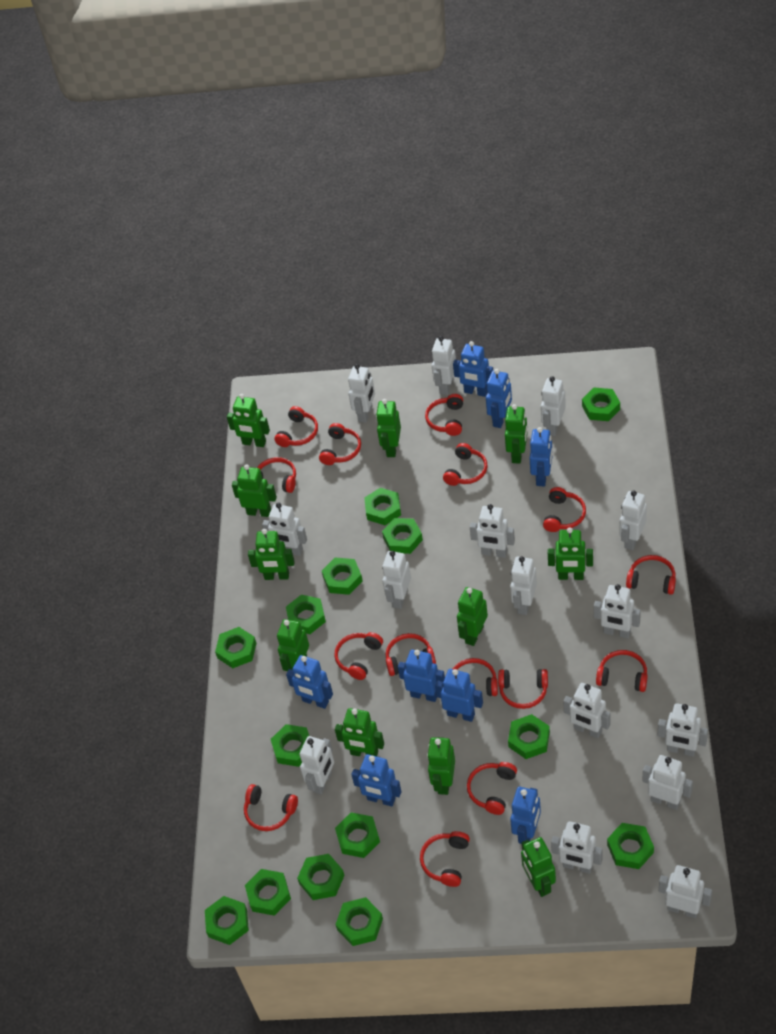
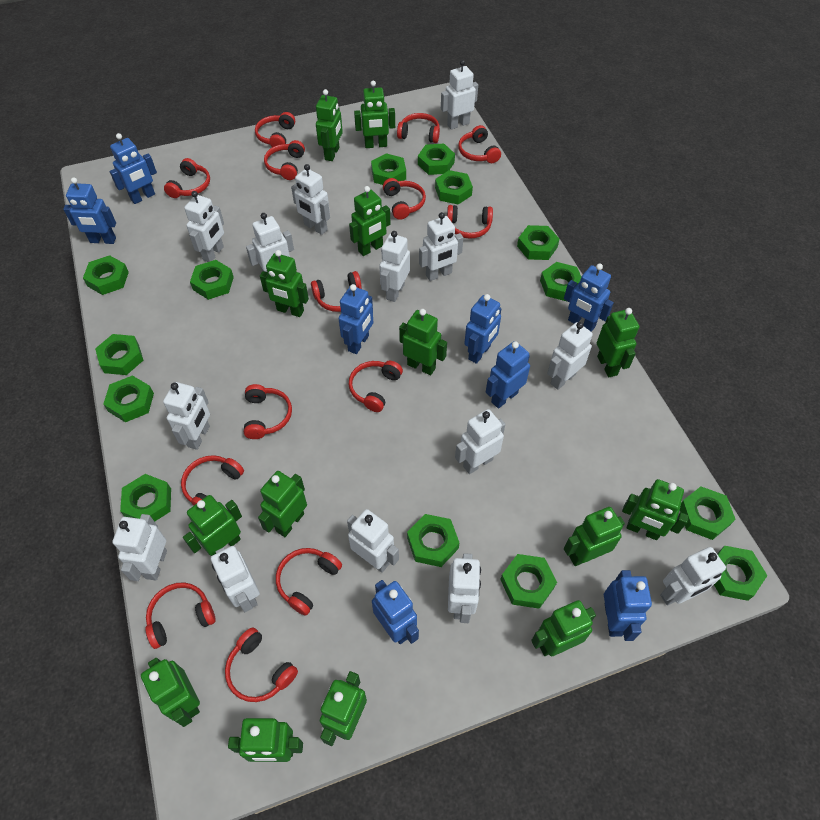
green robot: 11 -> 14
red headphones: 15 -> 14
white robot: 15 -> 14

